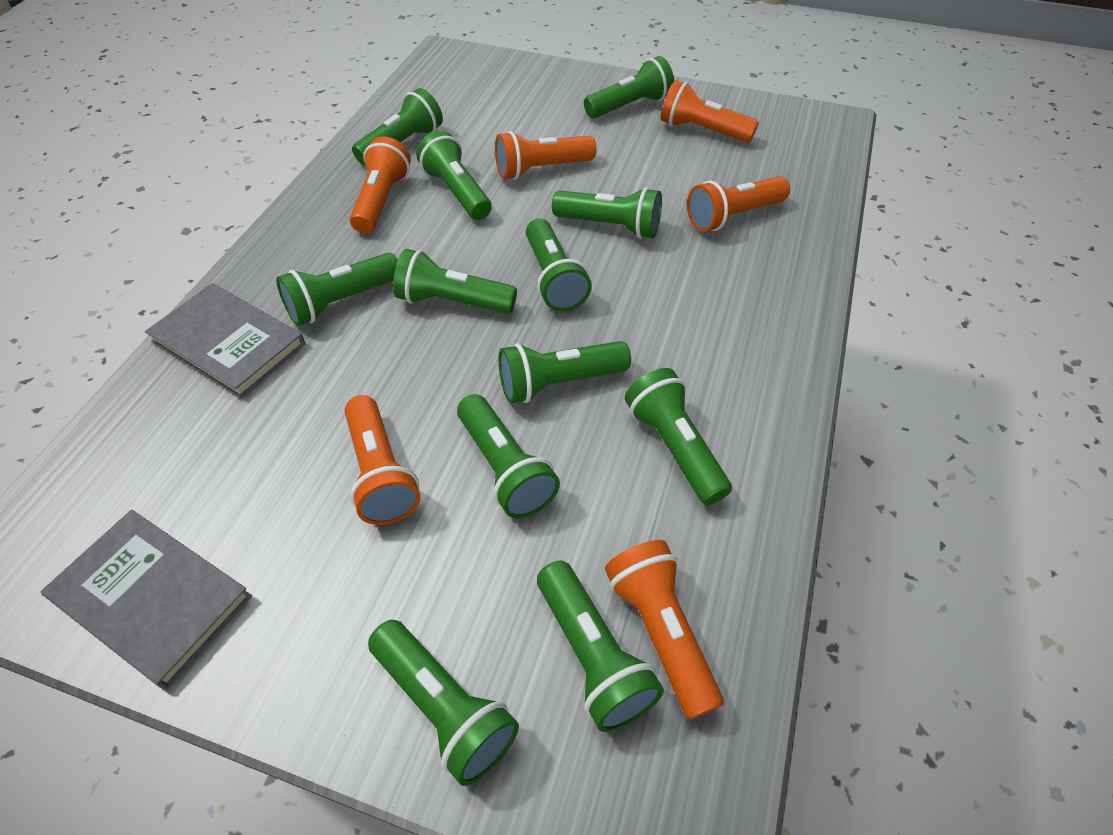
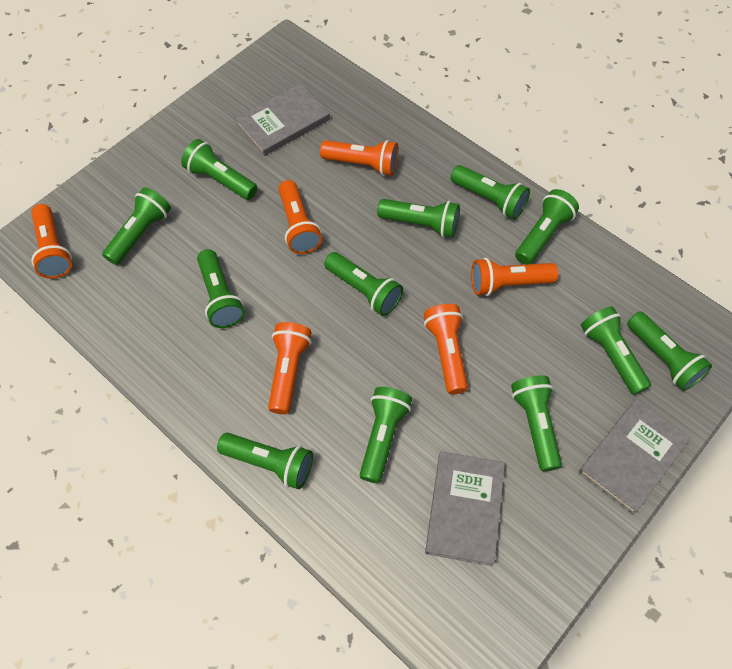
grey book: 2 -> 3

